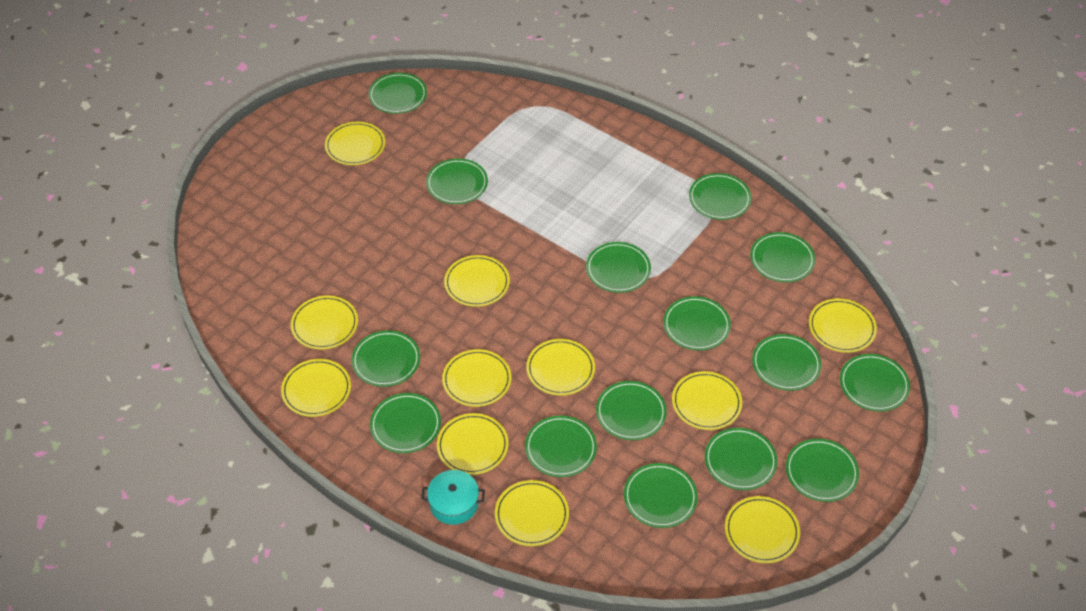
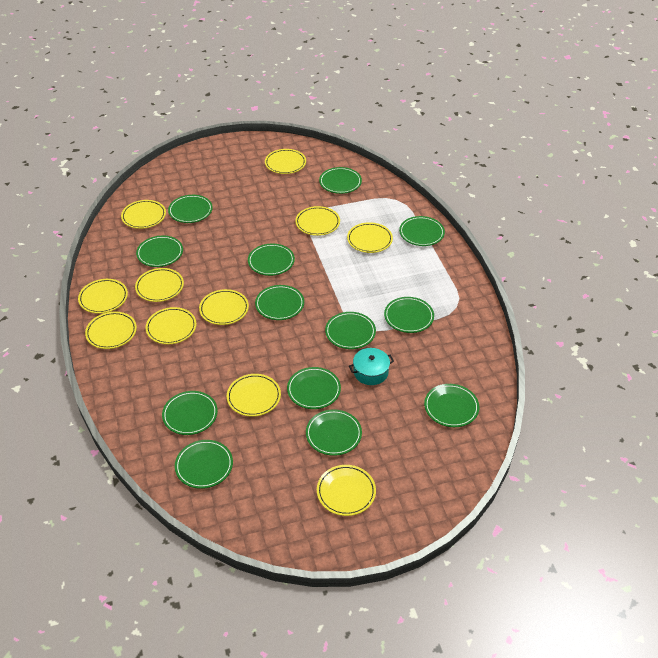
green plate: 15 -> 13

